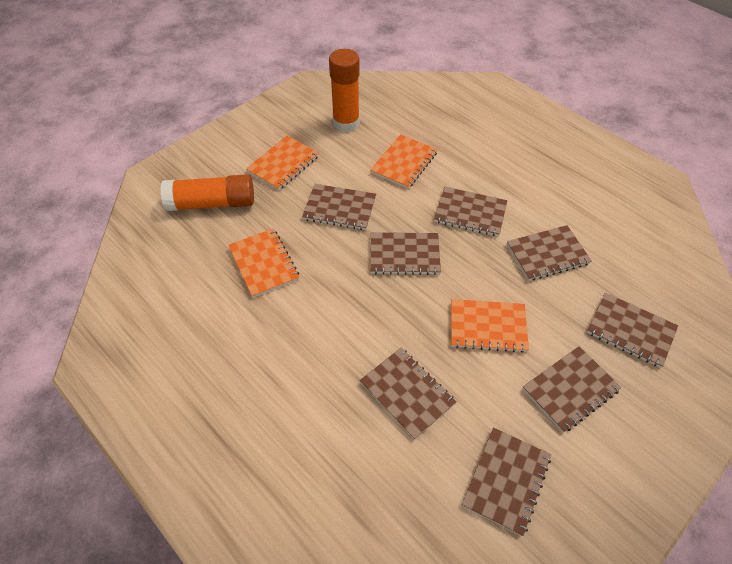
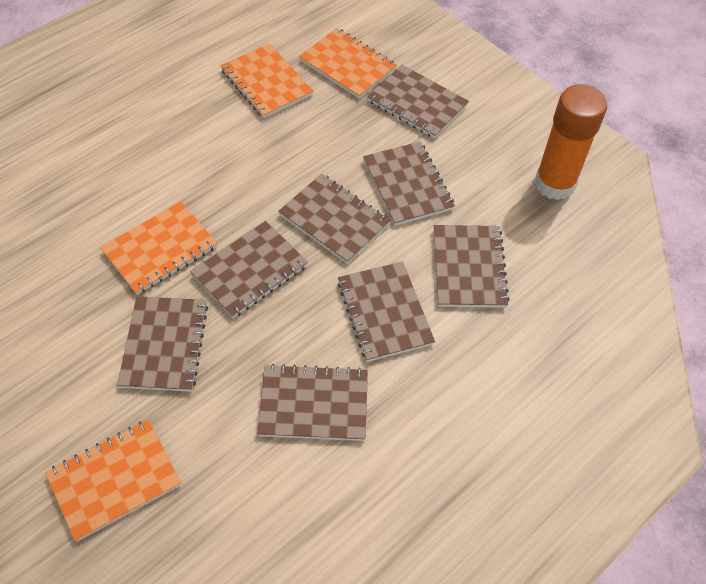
orange glue stick: 2 -> 1

